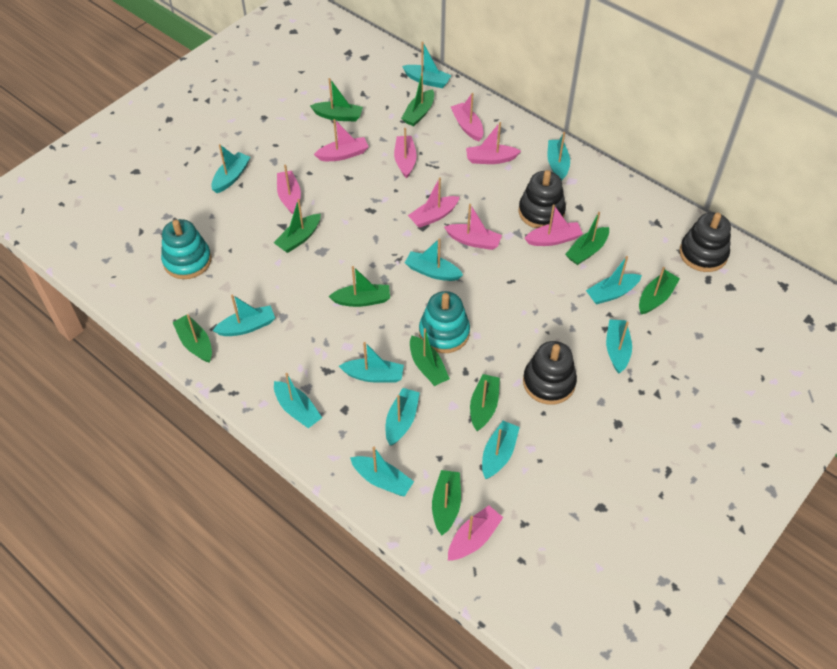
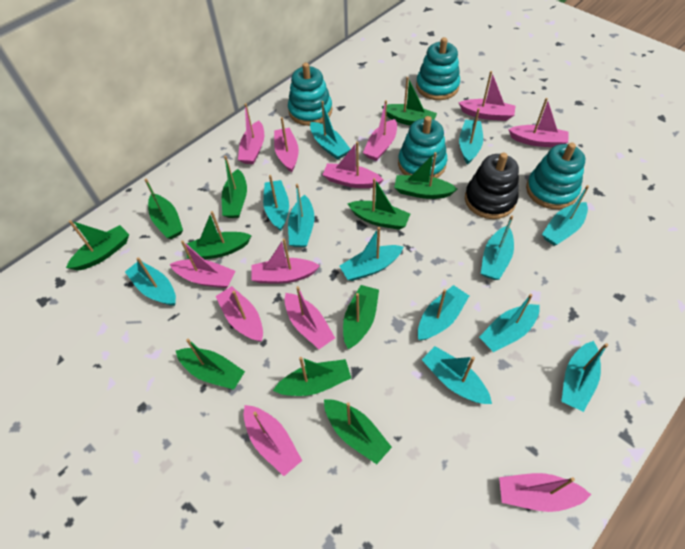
black stacking toy: 3 -> 1
green boat: 10 -> 11
pink boat: 9 -> 12
turquoise stacking toy: 2 -> 4

